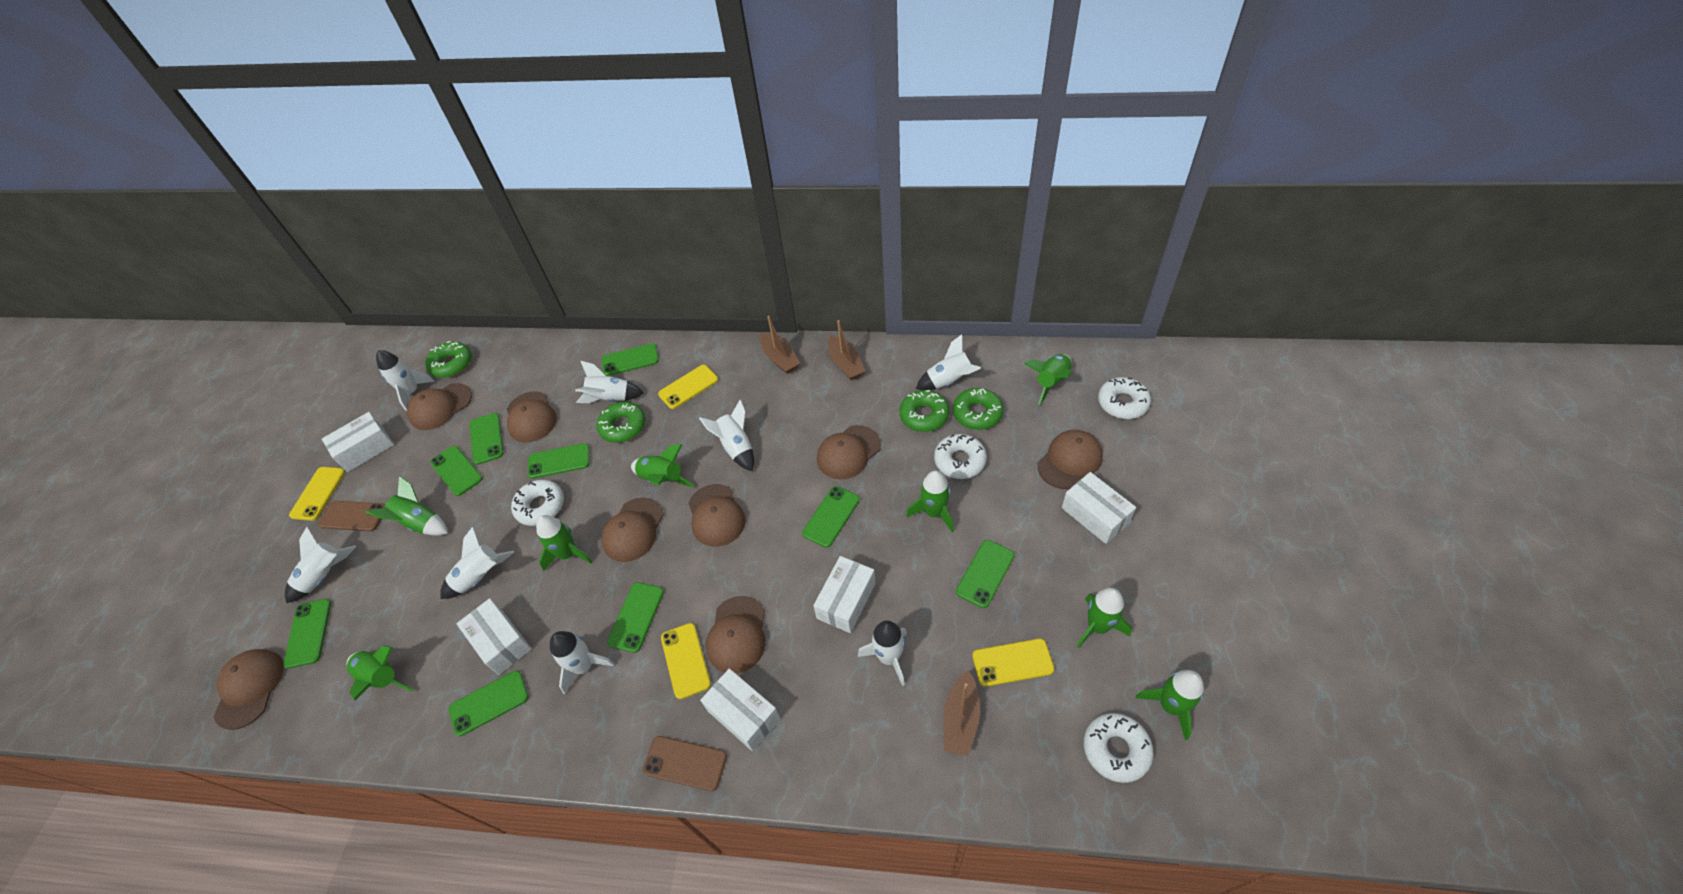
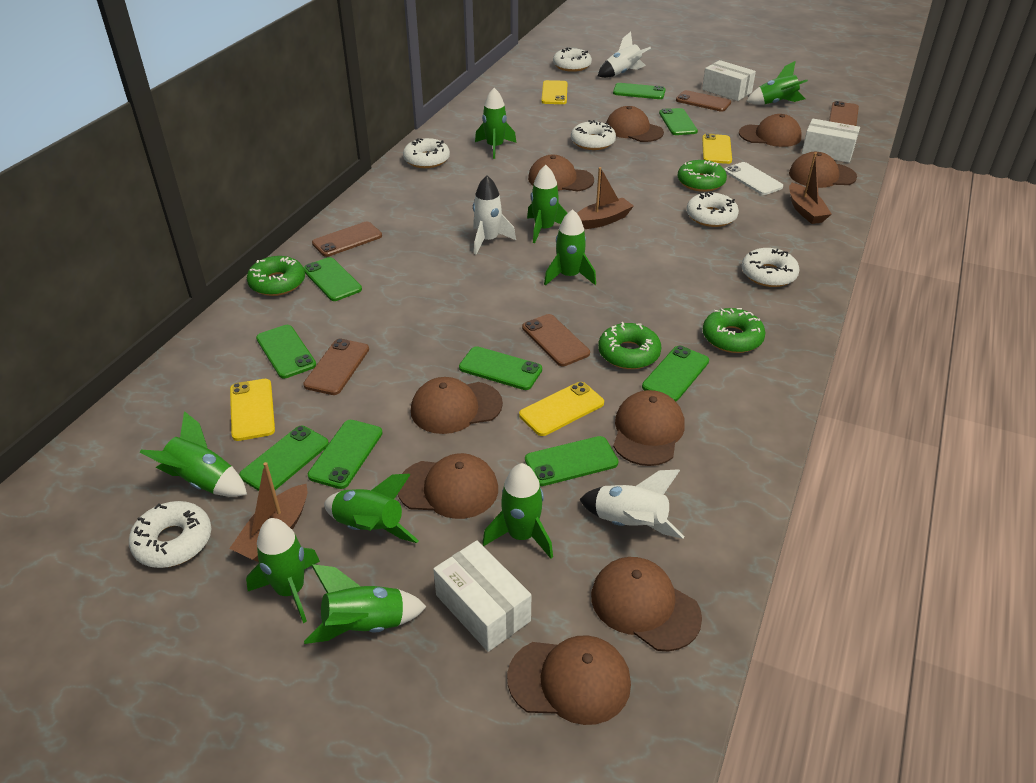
brown cap: 8 -> 9
brown phone: 2 -> 5
green rocket: 8 -> 9
white box: 5 -> 3
white donut: 4 -> 6
white phone: 0 -> 1
white rocket: 8 -> 3

